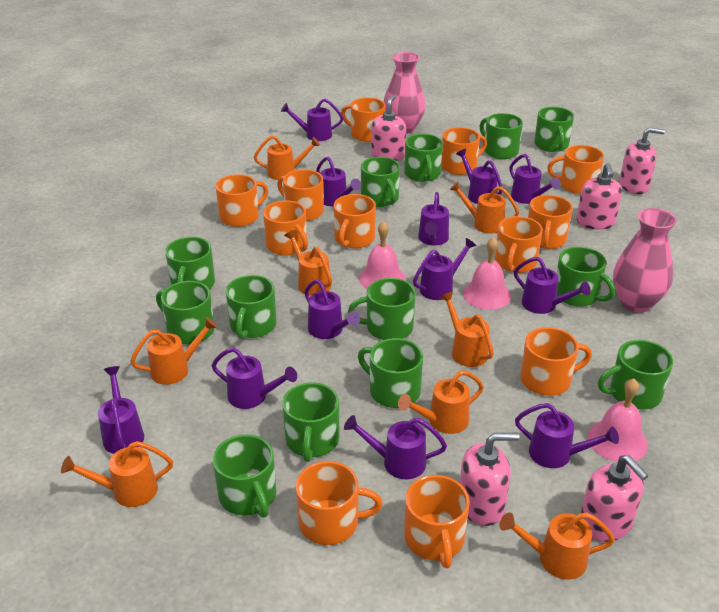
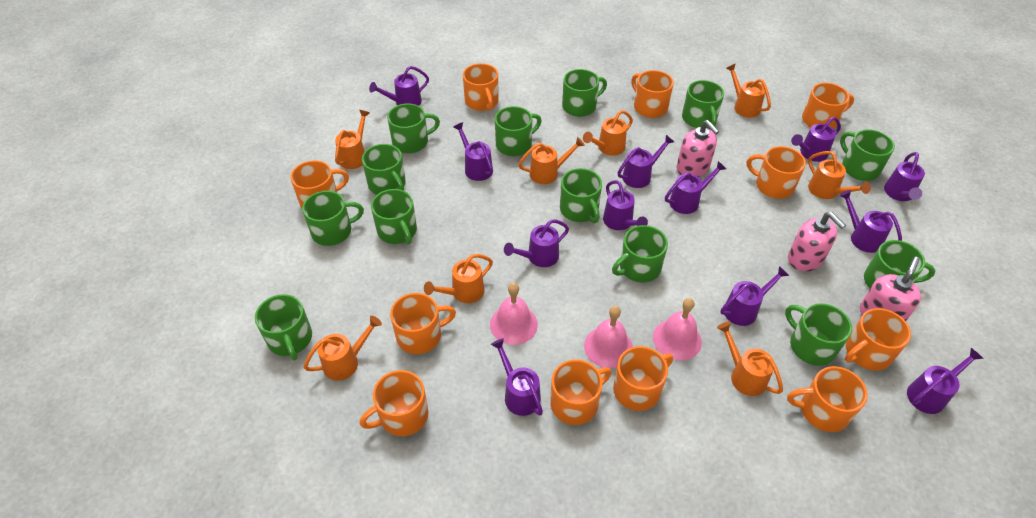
orange mug: 12 -> 11
pink soap dispenser: 5 -> 3
pink vase: 2 -> 0

